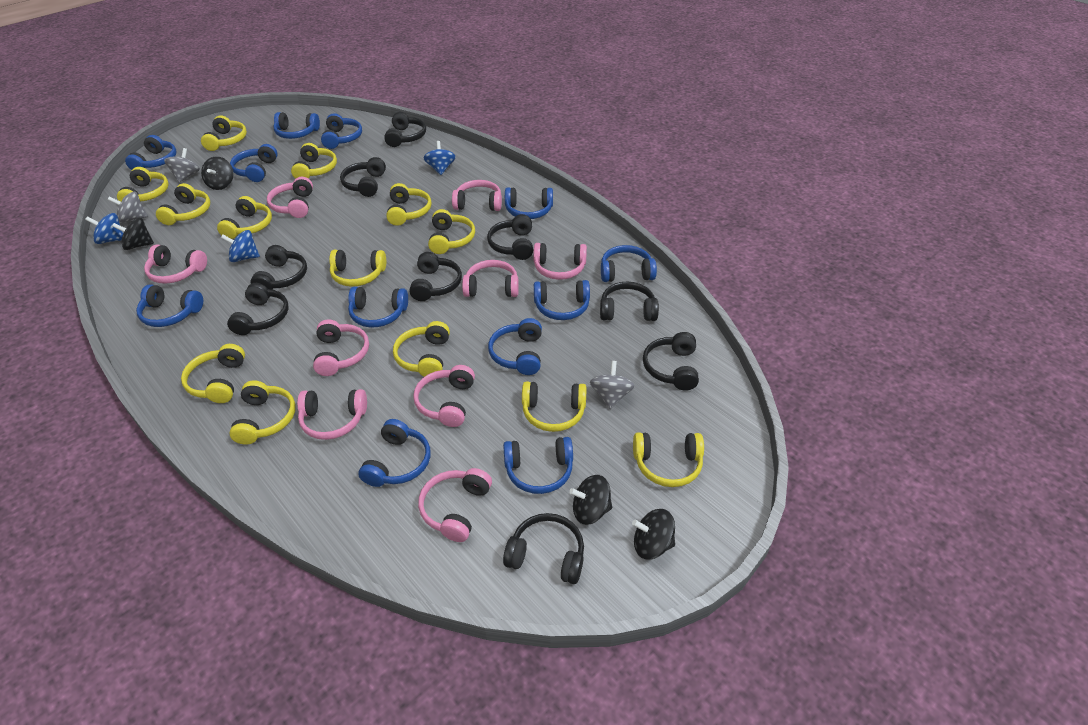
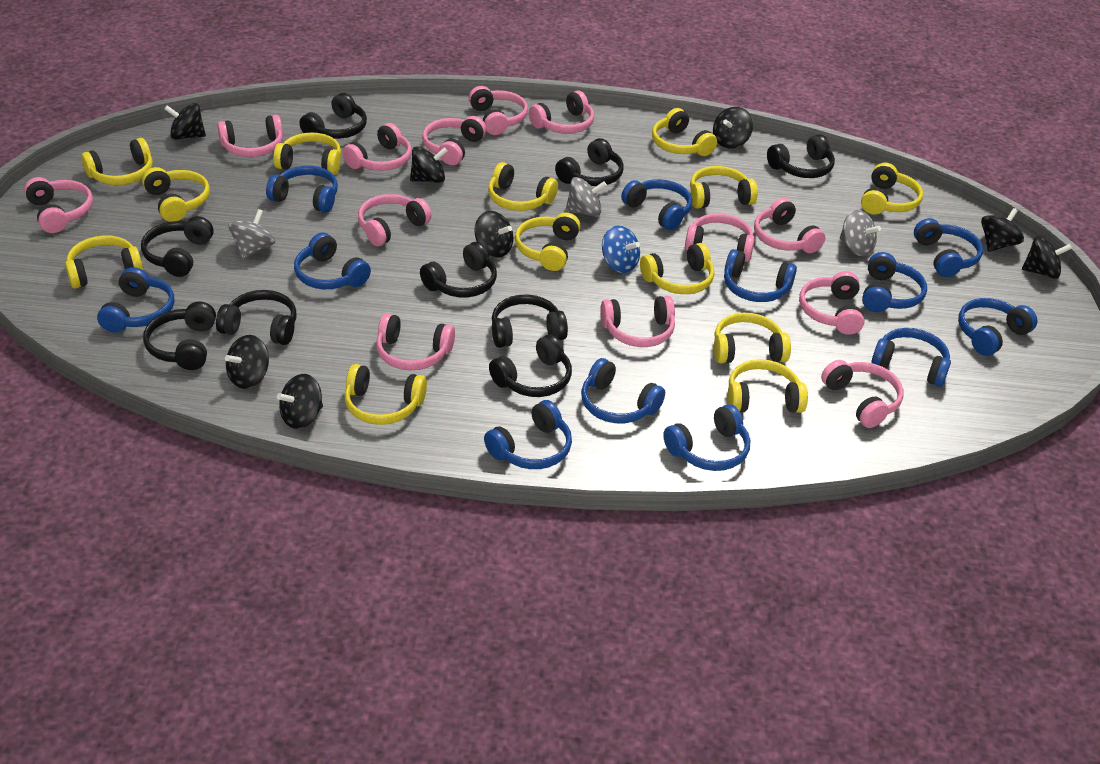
black spinning top: 4 -> 8
blue spinning top: 3 -> 1
pink headphones: 9 -> 13

